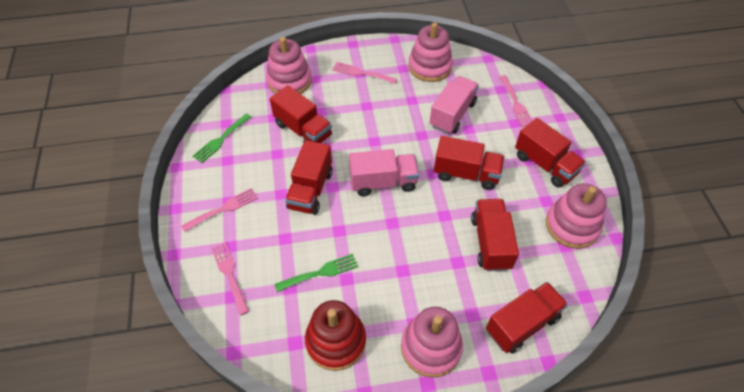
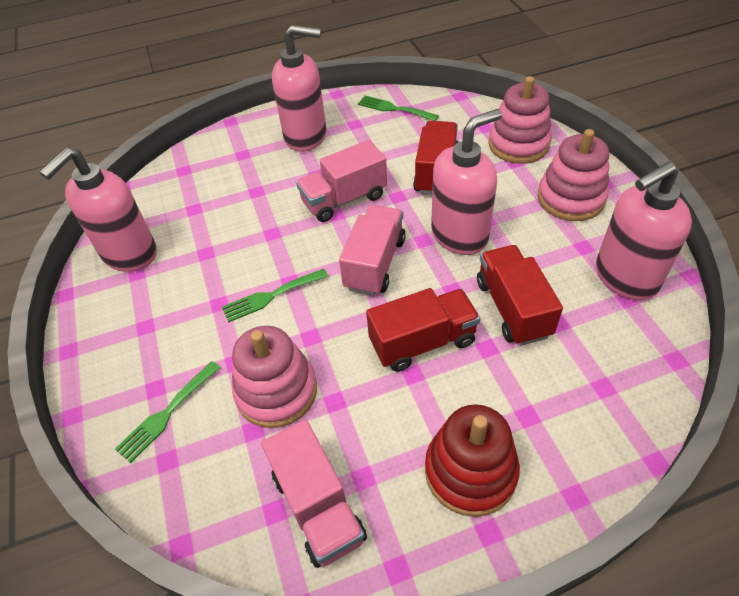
green fork: 2 -> 3
pink fork: 4 -> 0
pink soap dispenser: 0 -> 4
pink stacking toy: 4 -> 3
pink truck: 2 -> 3
red truck: 6 -> 3

